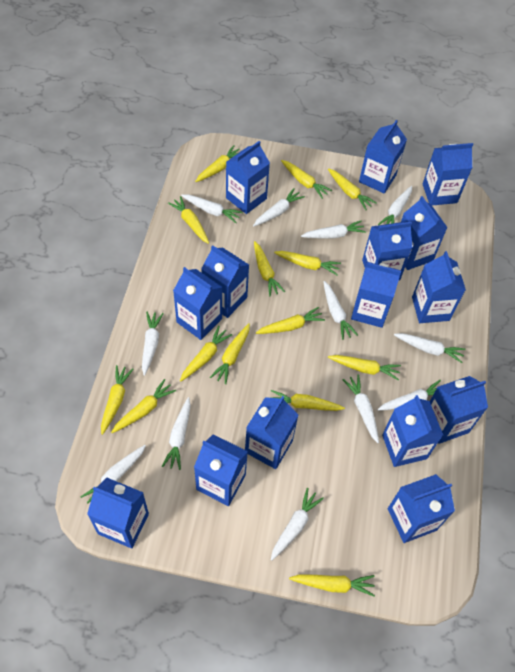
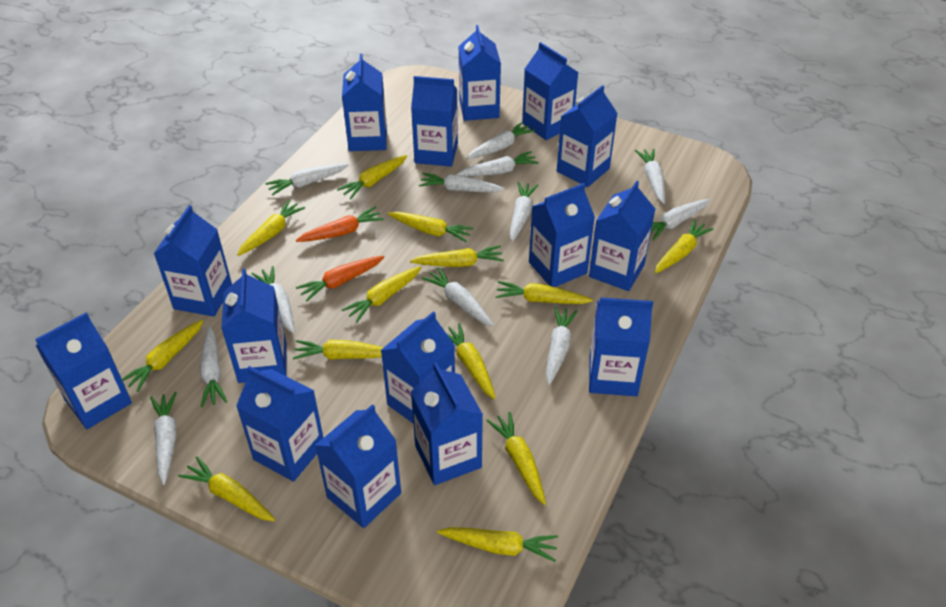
orange carrot: 0 -> 2
yellow carrot: 14 -> 13

